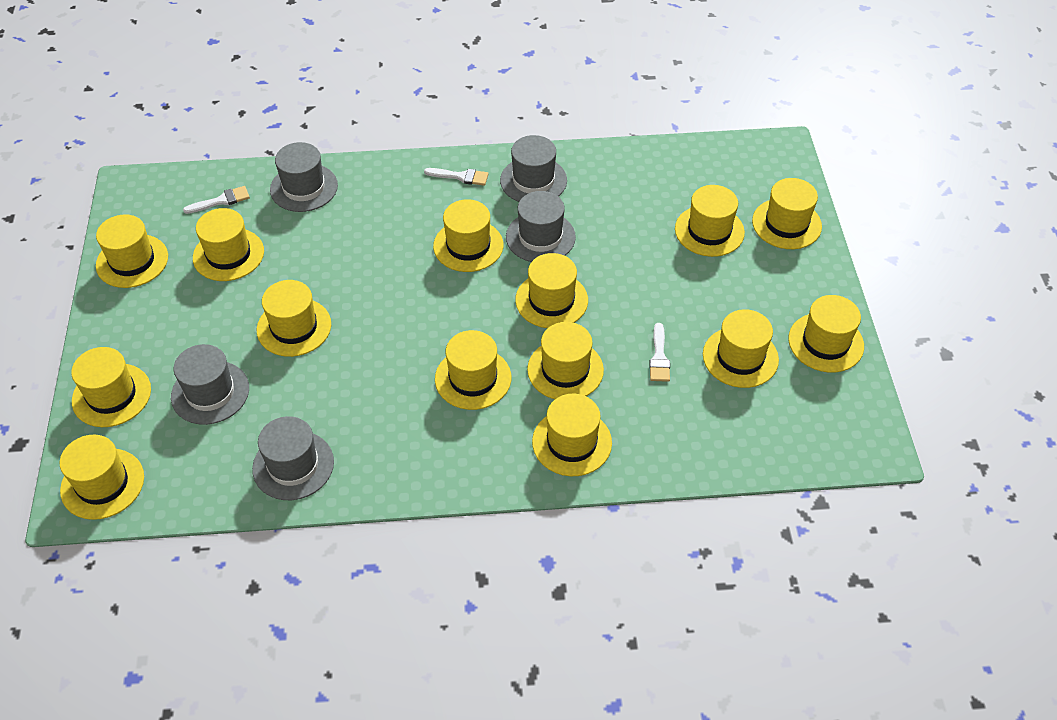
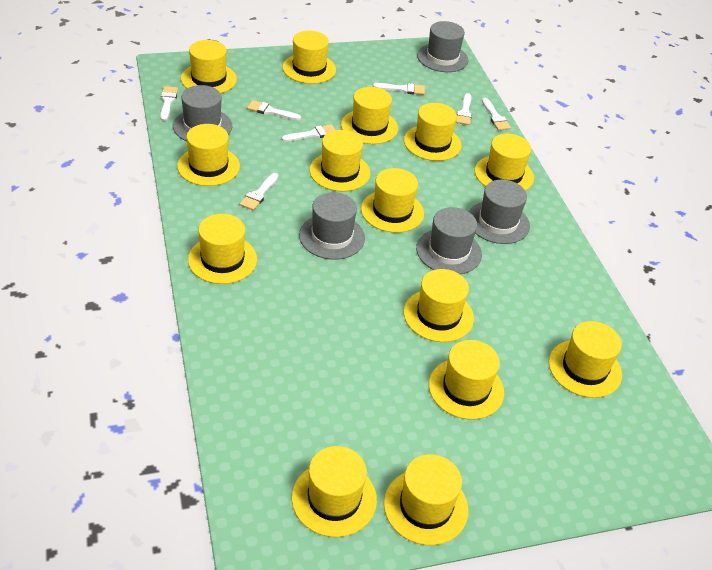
white brush: 3 -> 7

